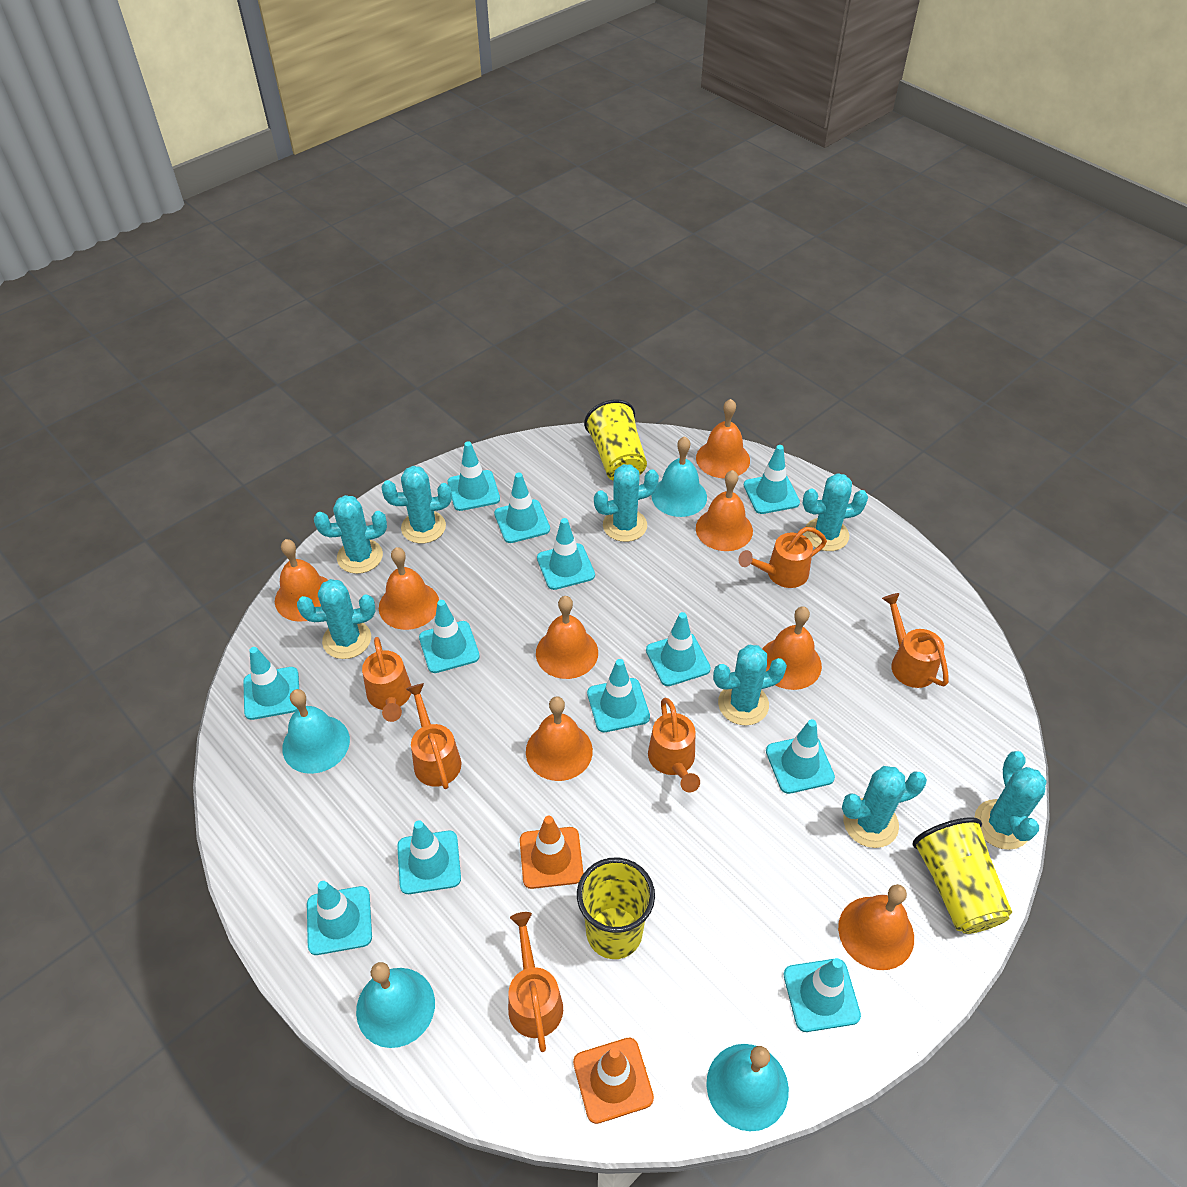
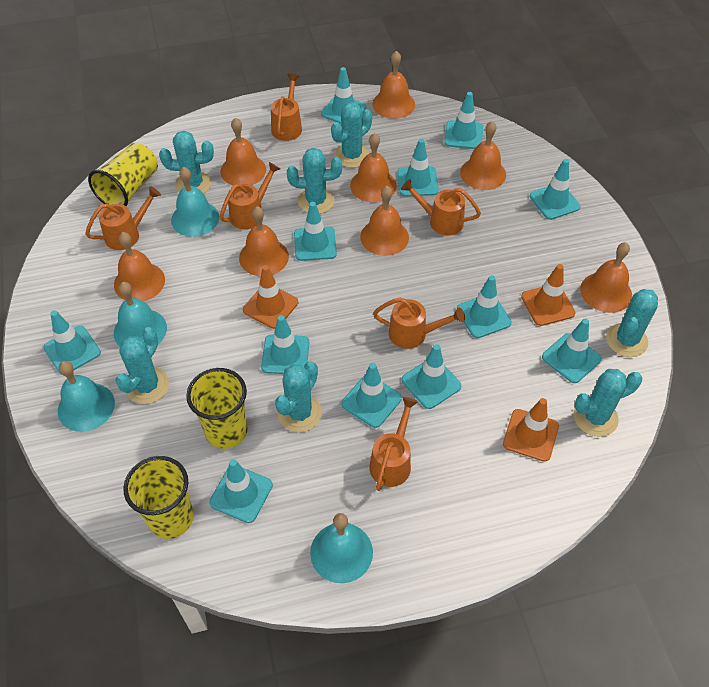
orange traffic cone: 2 -> 3
turquoise cactus: 8 -> 7

